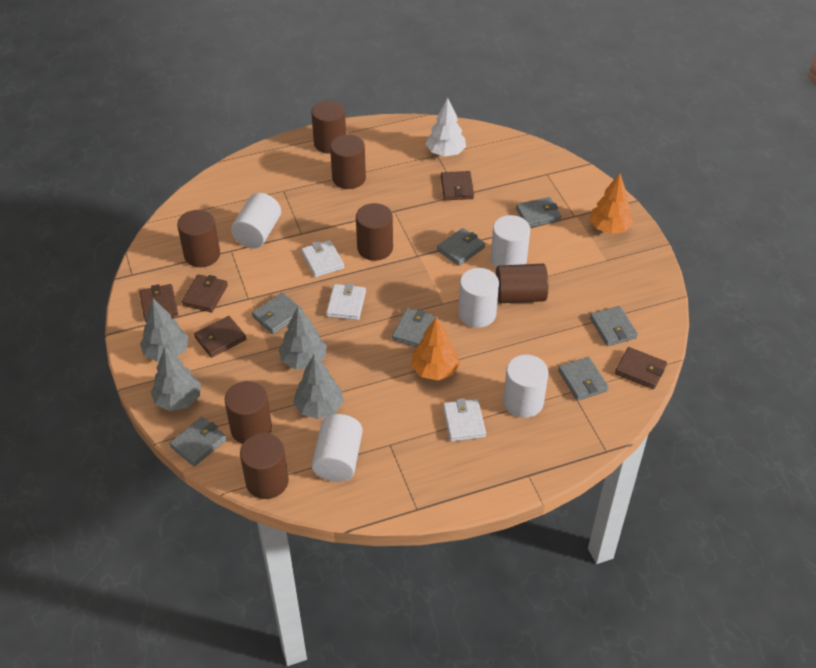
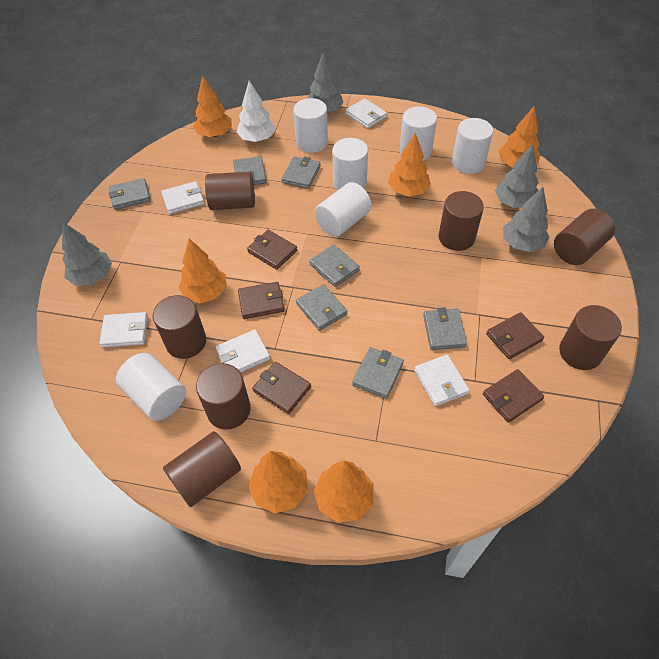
orange tree: 2 -> 6
white cylinder: 5 -> 6
white wallet: 3 -> 5

